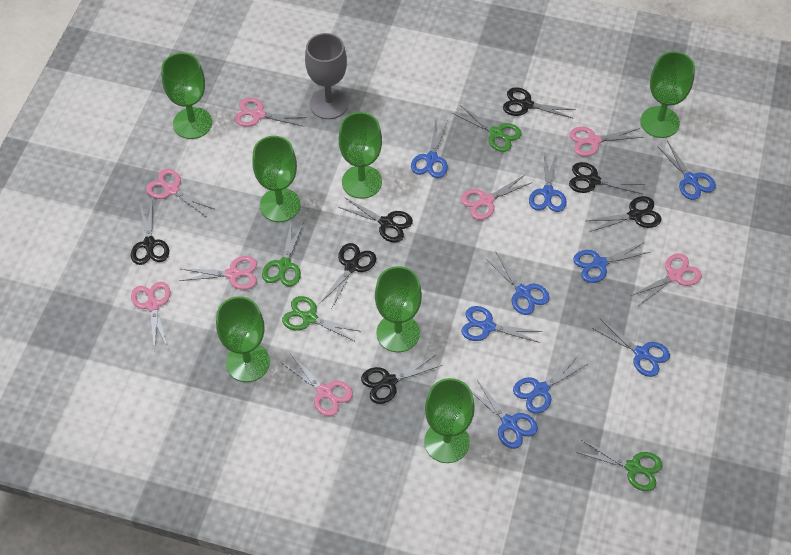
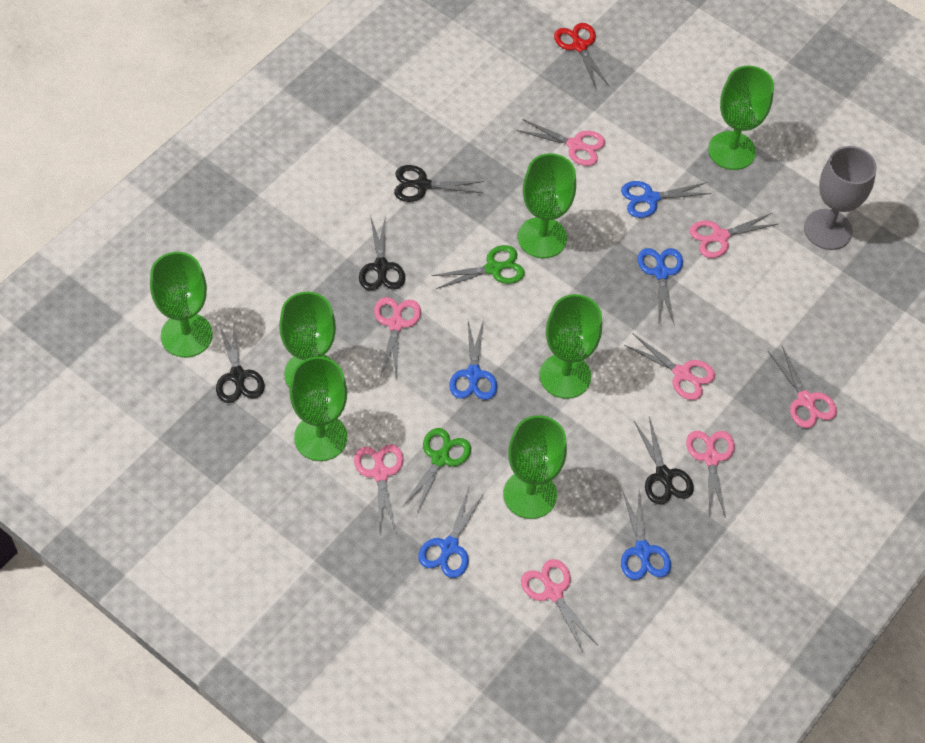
black scissors: 7 -> 4
blue scissors: 9 -> 5
green scissors: 4 -> 2
red scissors: 0 -> 1

